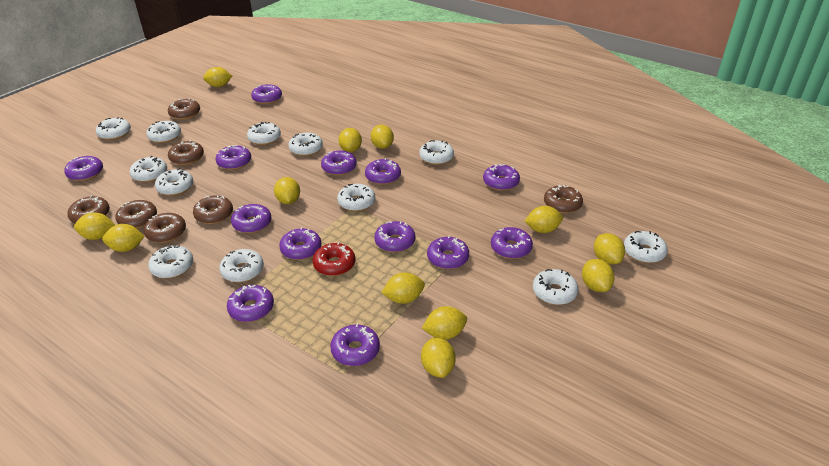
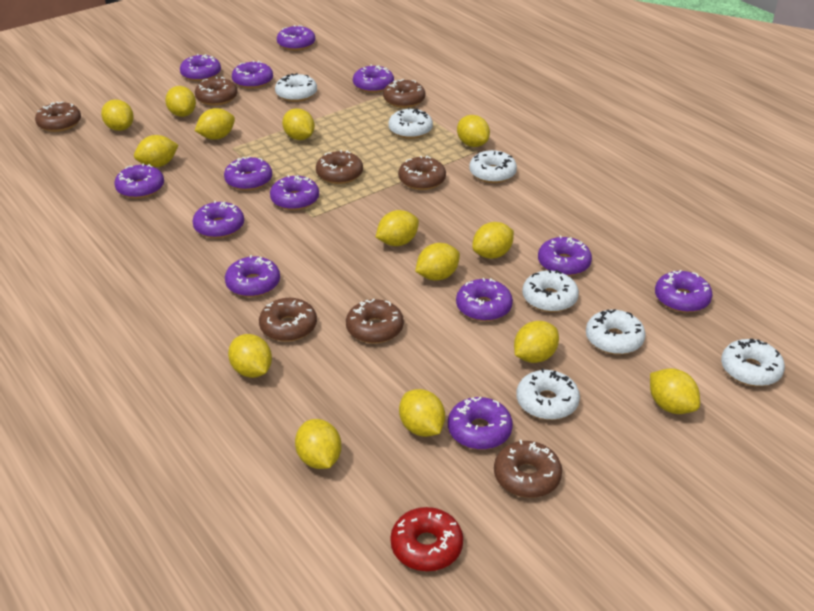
brown donut: 7 -> 8
white donut: 12 -> 7
yellow lemon: 12 -> 14

